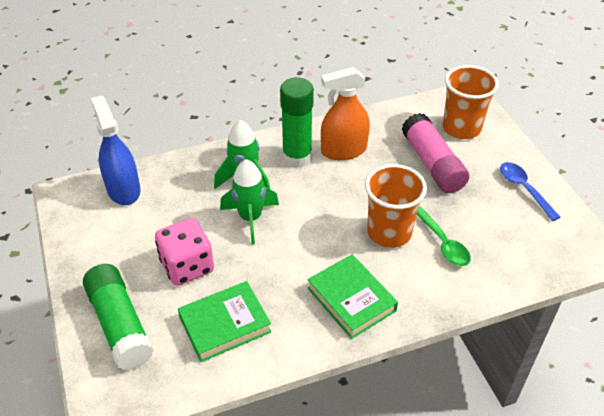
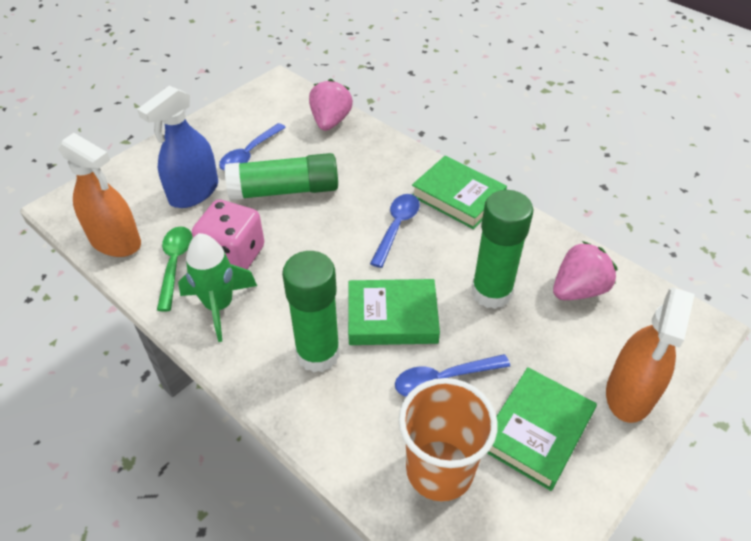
blue spoon: 1 -> 3
green book: 2 -> 3
green glue stick: 2 -> 3
green rocket: 2 -> 1
orange cup: 2 -> 1
orange spray bottle: 1 -> 2
pink glue stick: 1 -> 0
pink strawberry: 0 -> 2

